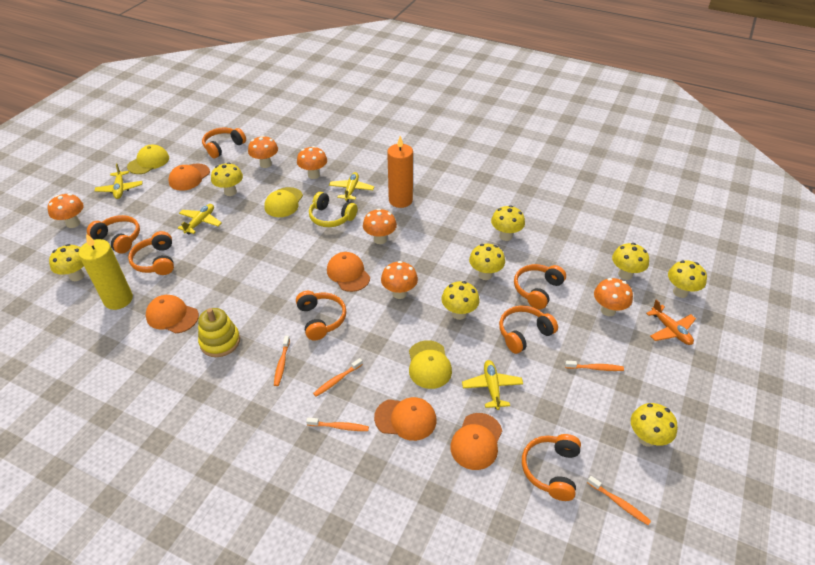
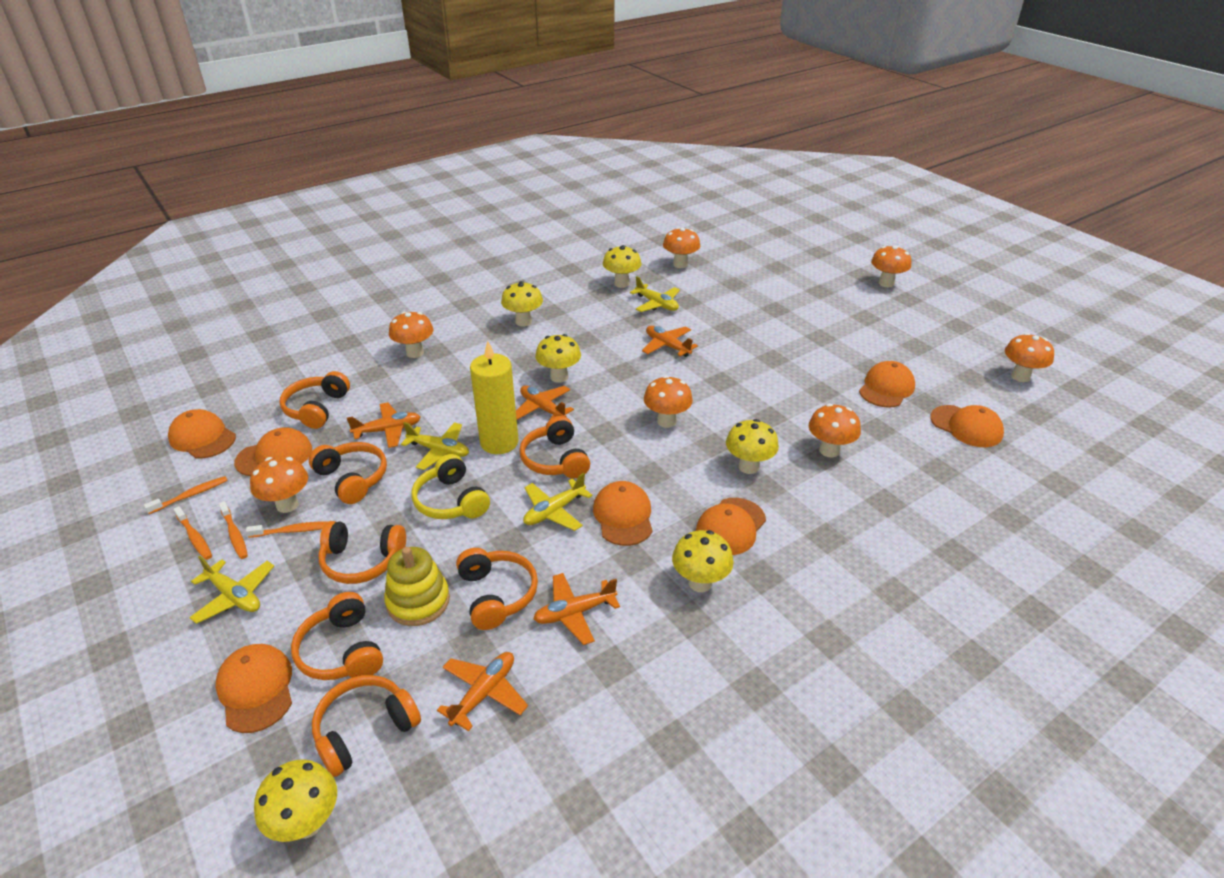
orange candle: 1 -> 0
orange cap: 5 -> 7
orange mushroom: 6 -> 7
orange plane: 1 -> 5
orange toothbrush: 5 -> 4
yellow cap: 3 -> 0
yellow mushroom: 8 -> 6

